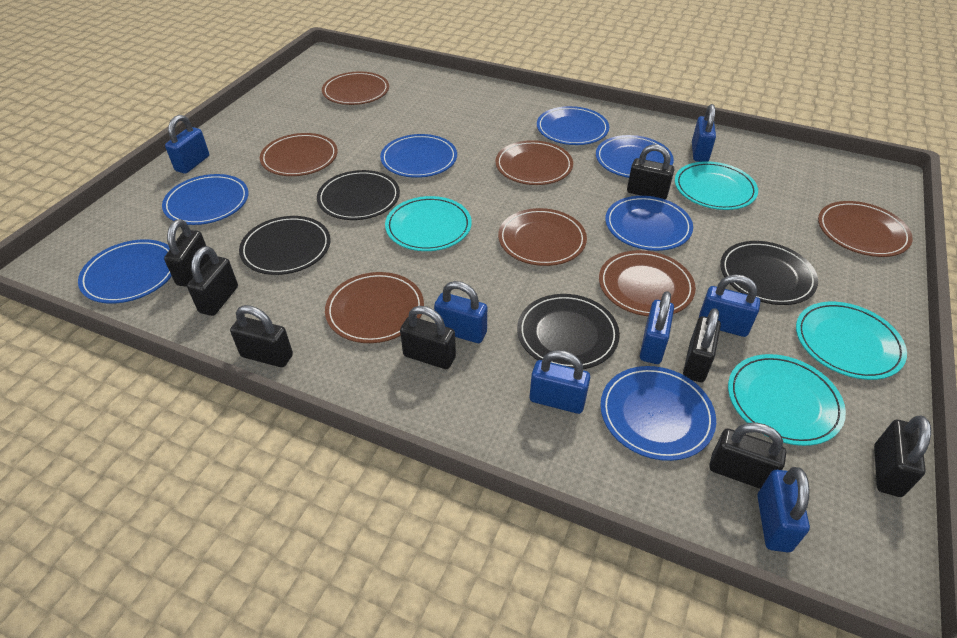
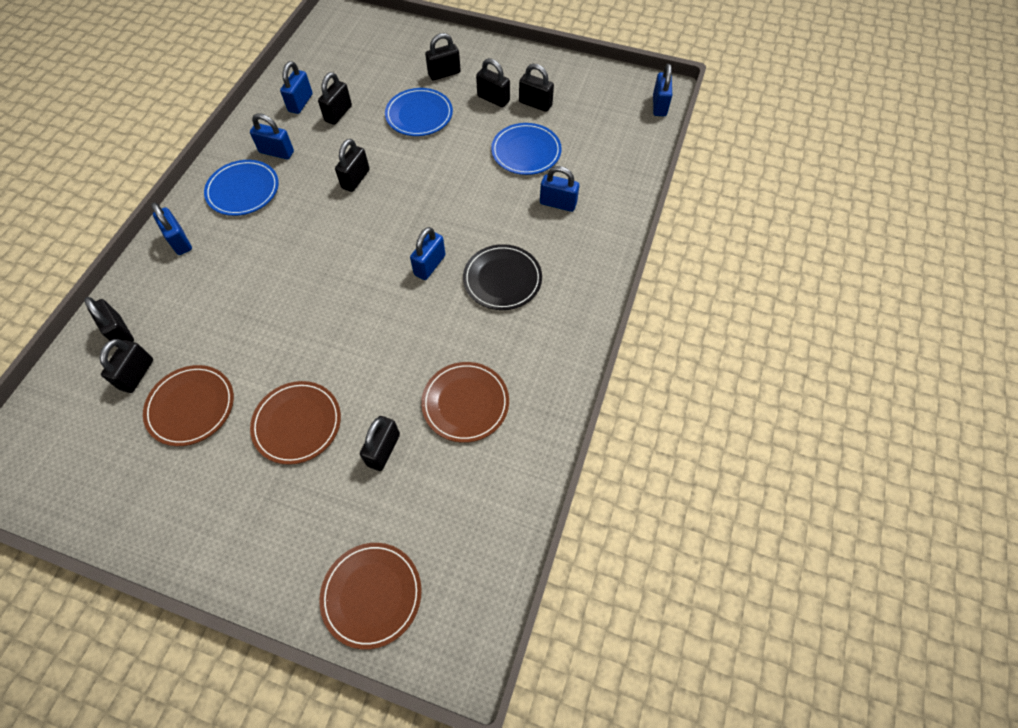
black plate: 4 -> 1
blue padlock: 7 -> 6
blue plate: 7 -> 3
brown plate: 7 -> 4
turquoise plate: 4 -> 0

